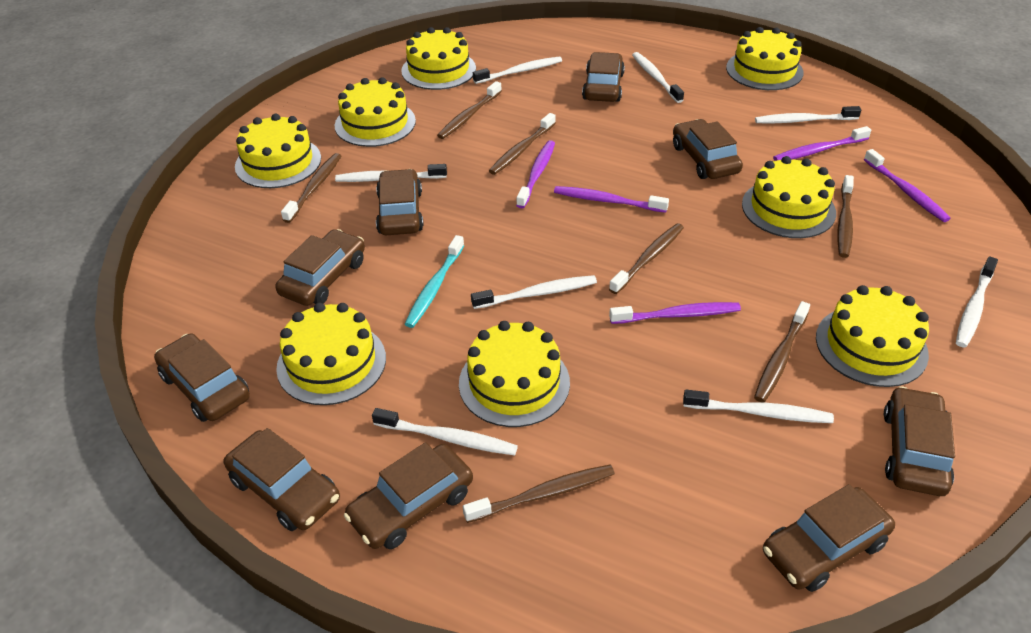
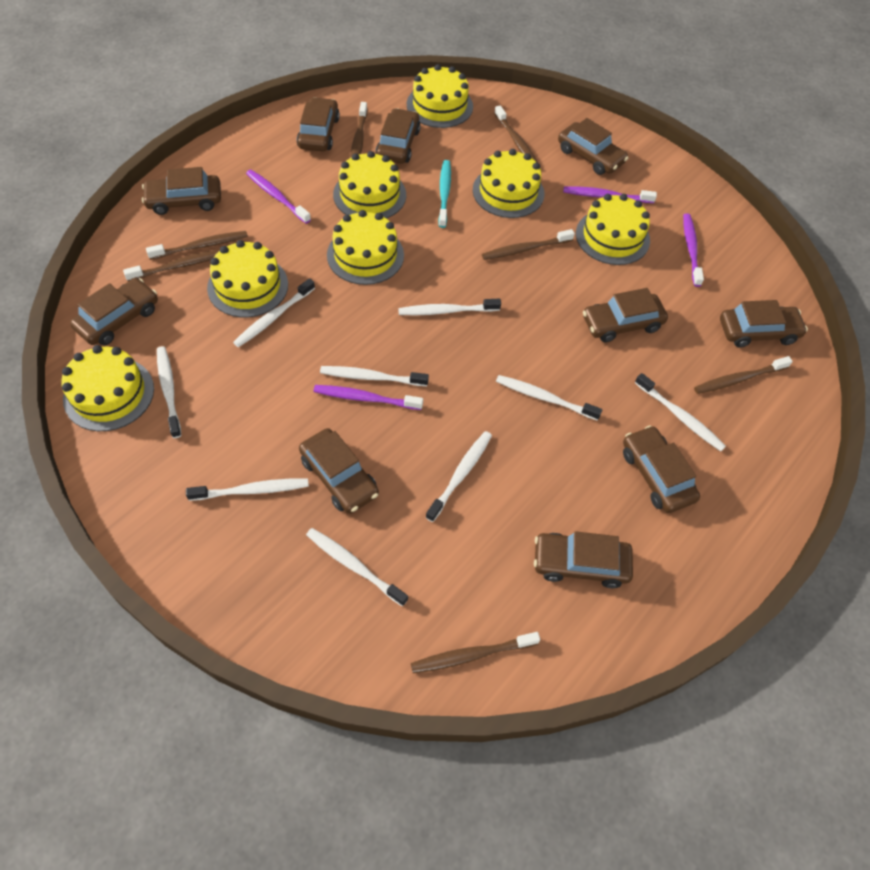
brown car: 9 -> 10
purple toothbrush: 5 -> 4
white toothbrush: 8 -> 9
yellow cake: 8 -> 7

